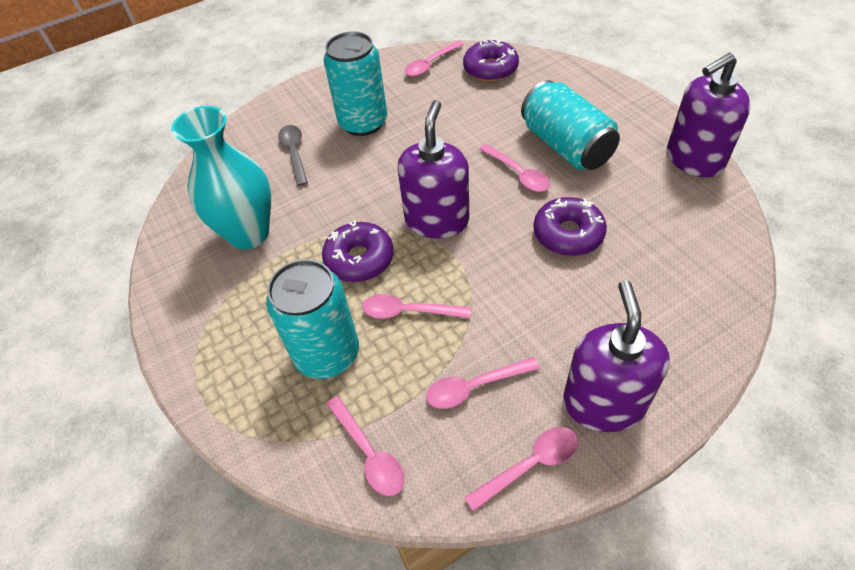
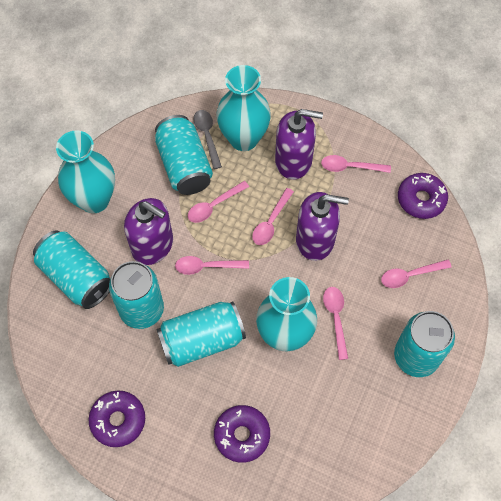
turquoise can: 3 -> 5
turquoise vase: 1 -> 3

